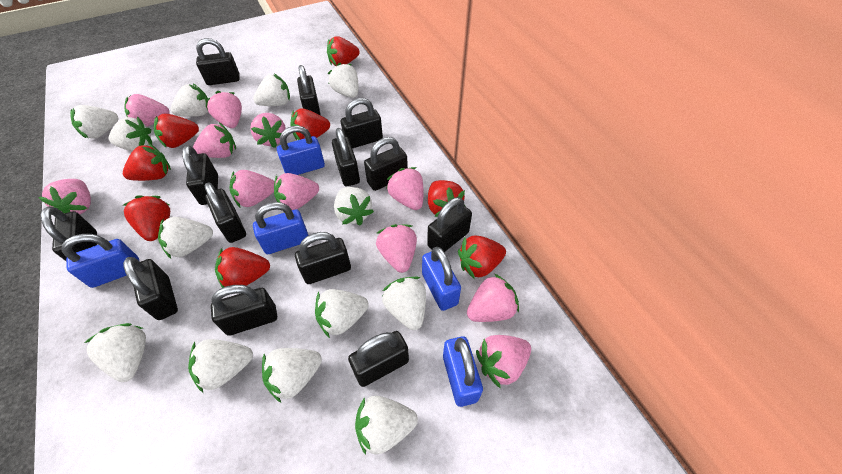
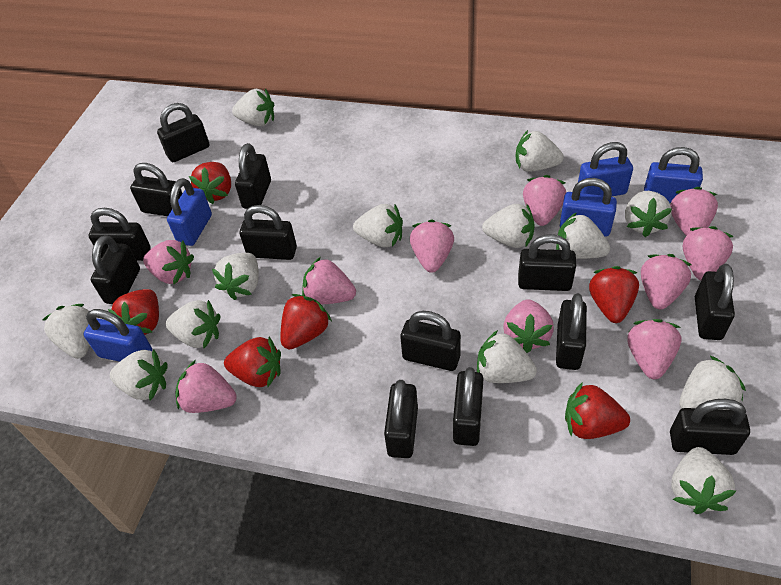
pink strawberry: 11 -> 10
red strawberry: 8 -> 6

